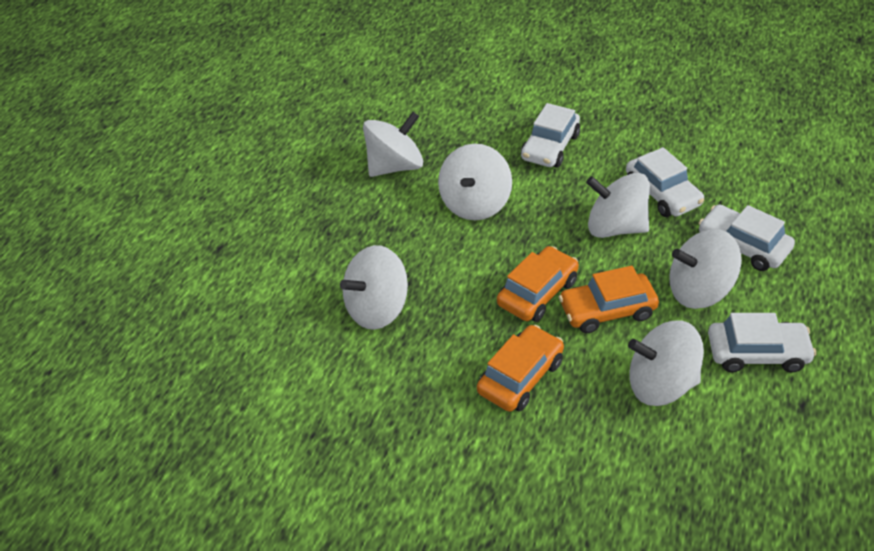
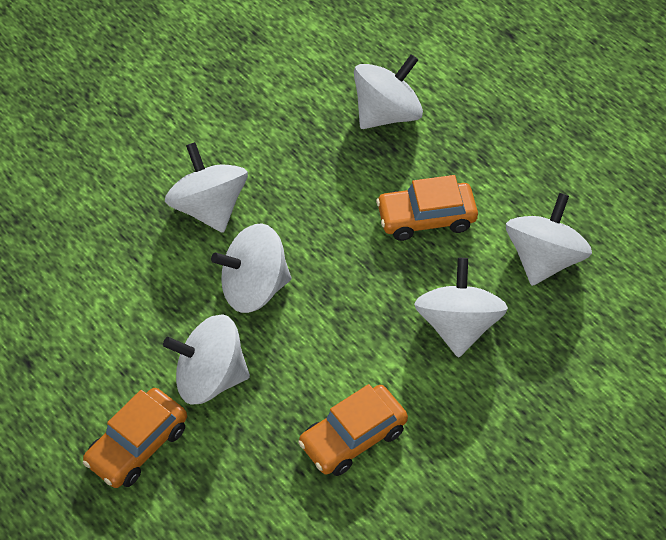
white car: 4 -> 0

